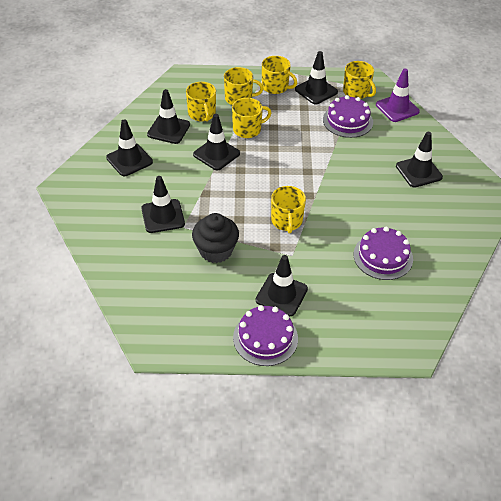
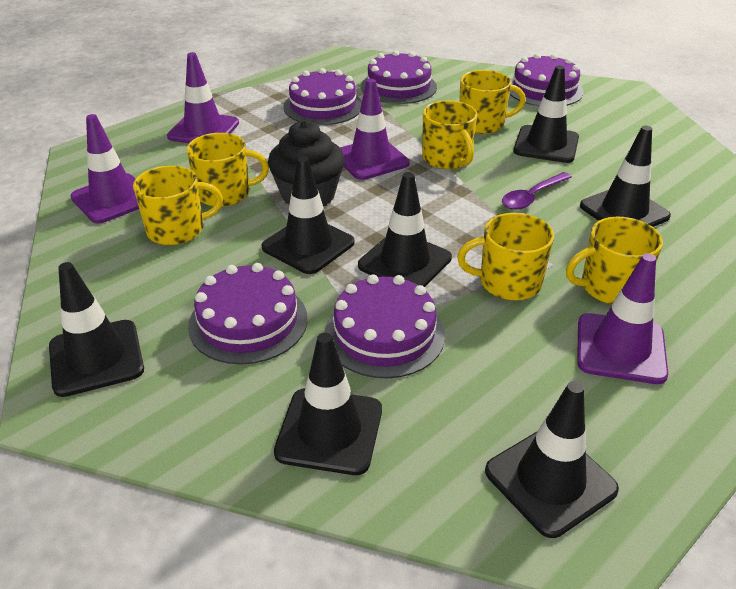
purple cake: 3 -> 5
purple spoon: 0 -> 1
purple traffic cone: 1 -> 4

